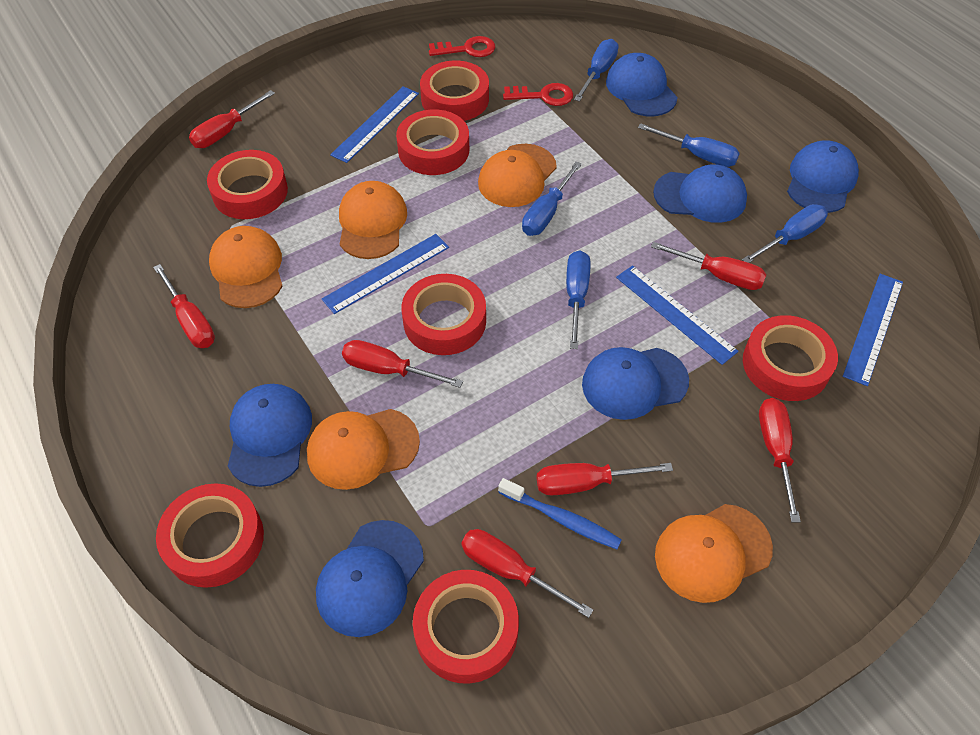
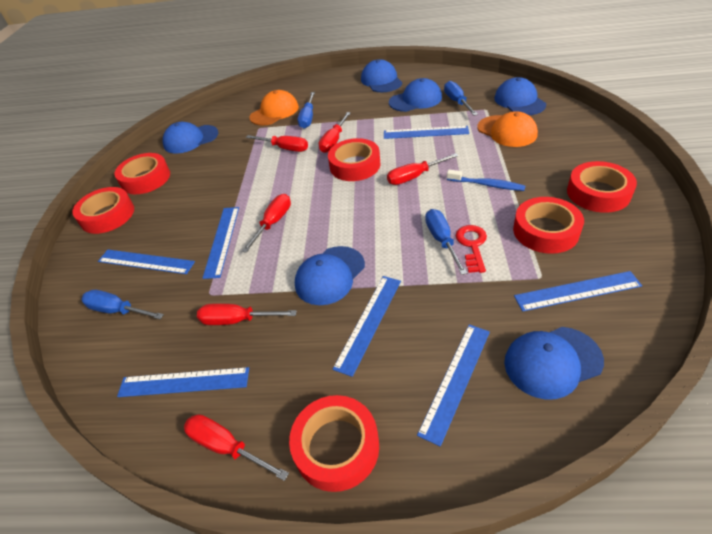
blue ruler: 4 -> 7
blue screwdriver: 5 -> 4
orange cap: 5 -> 2
red key: 2 -> 1
red screwdriver: 7 -> 6
red tape: 7 -> 6

